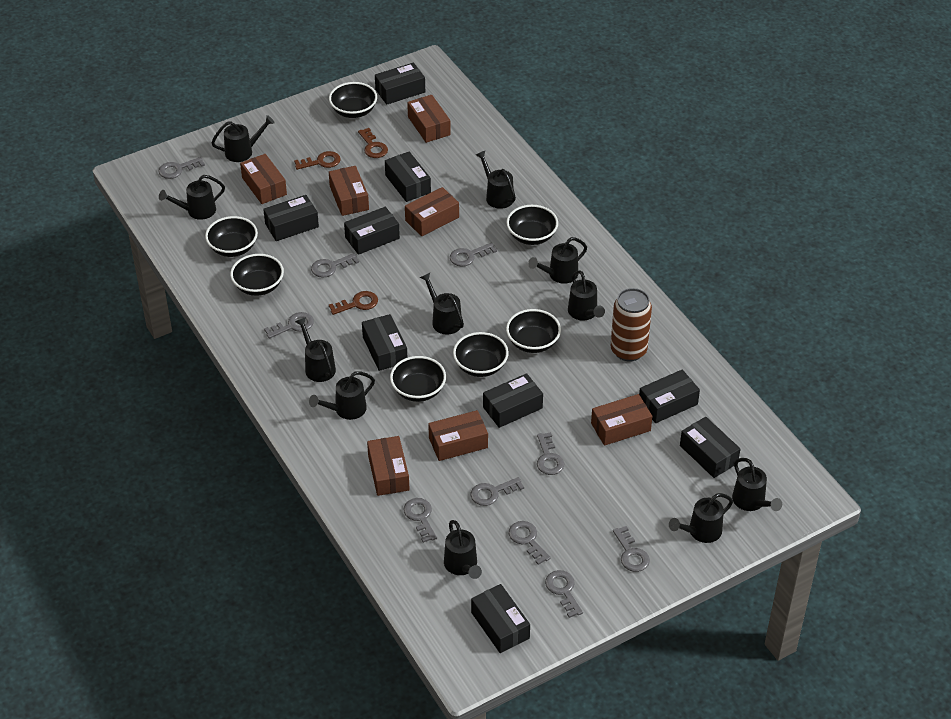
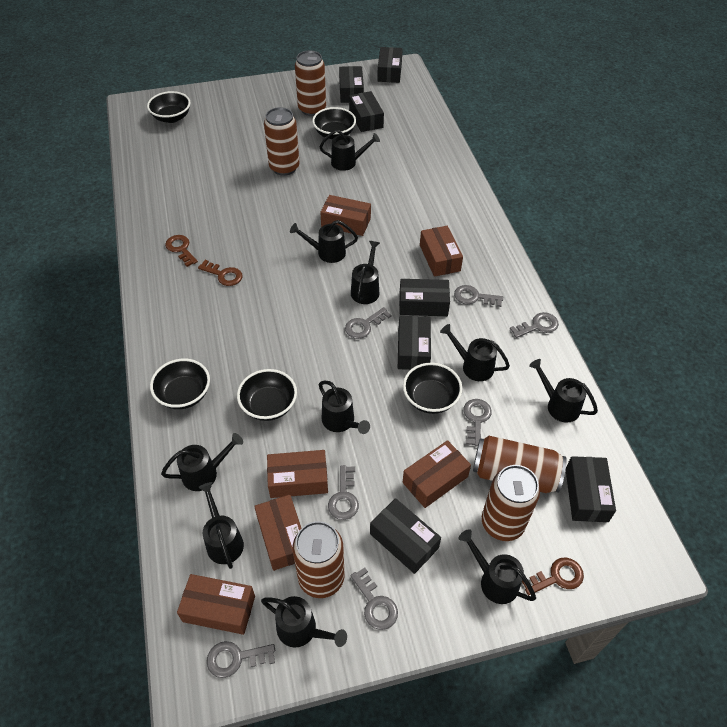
black bowl: 7 -> 5
black box: 9 -> 7
black watering can: 11 -> 10
brown box: 7 -> 6
brown can: 1 -> 5
grey key: 10 -> 7

